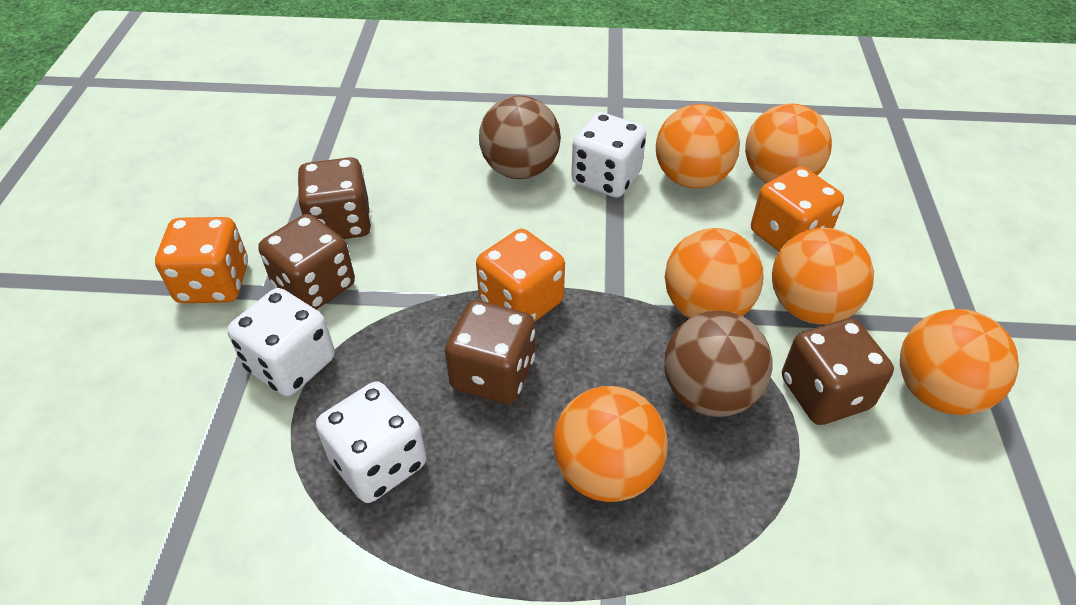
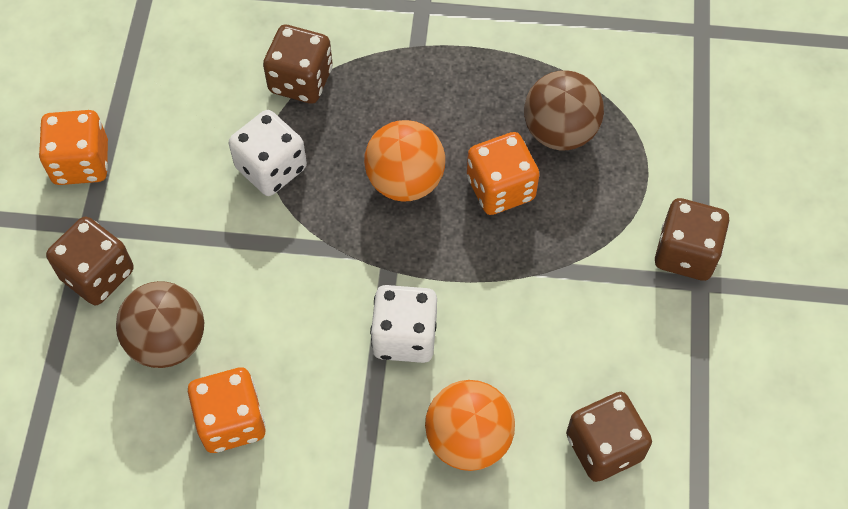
orange ball: 6 -> 2
white dice: 3 -> 2

